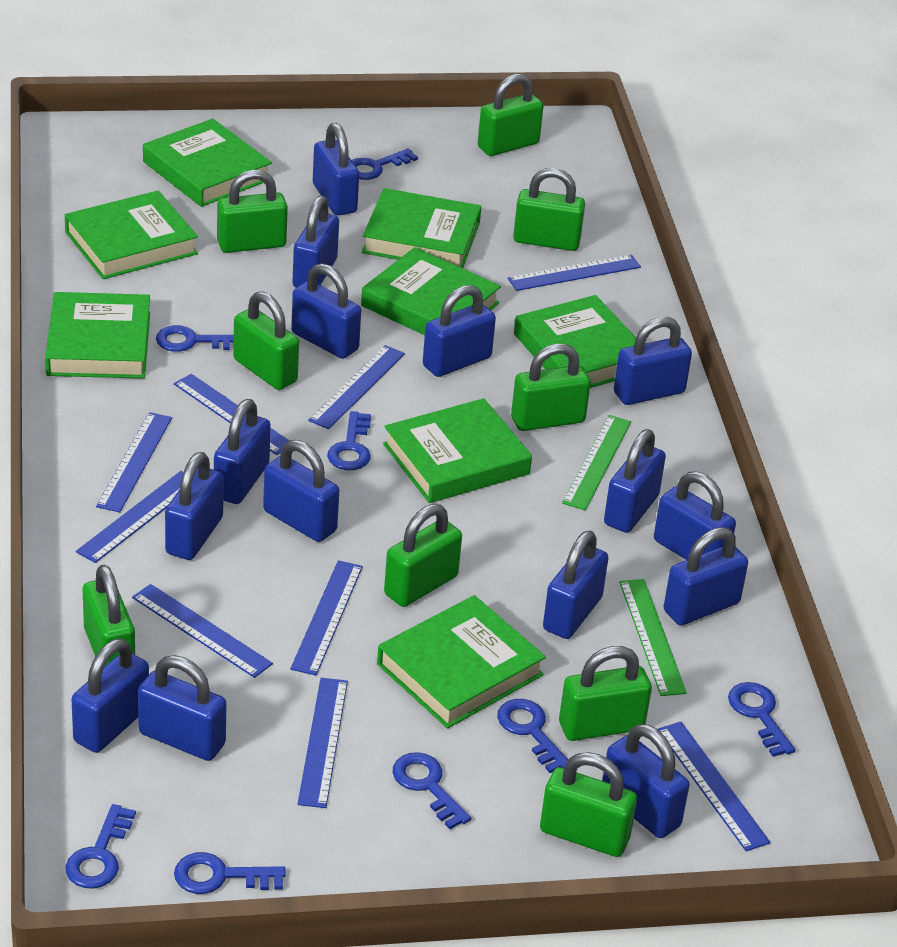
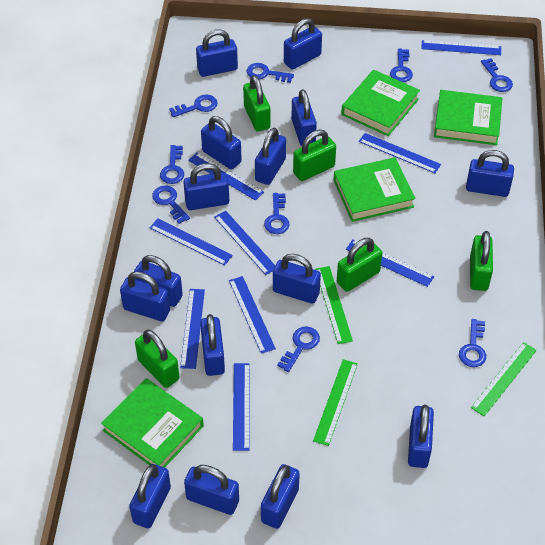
blue key: 8 -> 9
green book: 8 -> 4
green padlock: 9 -> 5
green ruler: 2 -> 3

